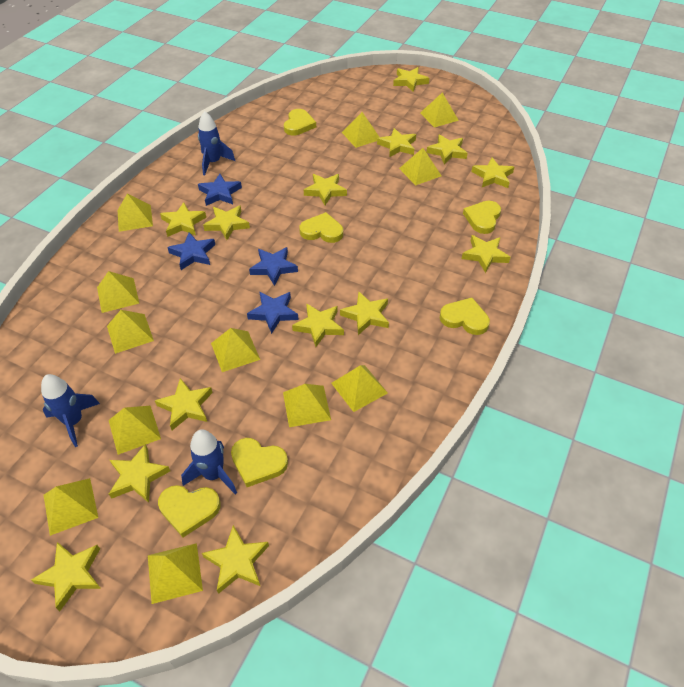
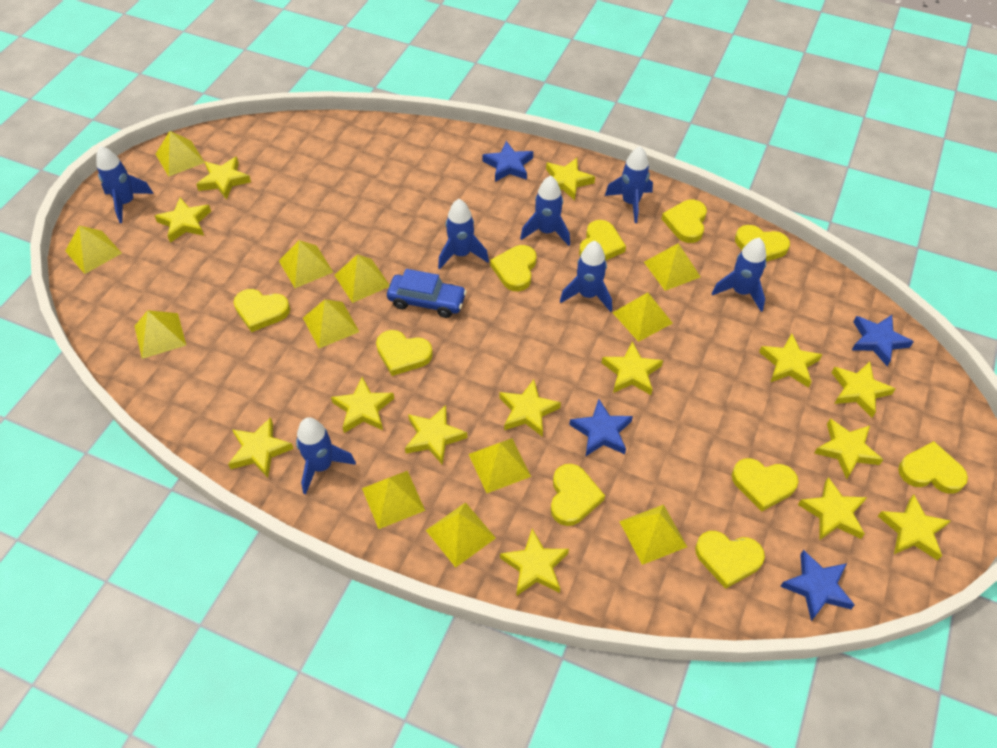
blue car: 0 -> 1
blue rocket: 3 -> 7
yellow heart: 6 -> 10

